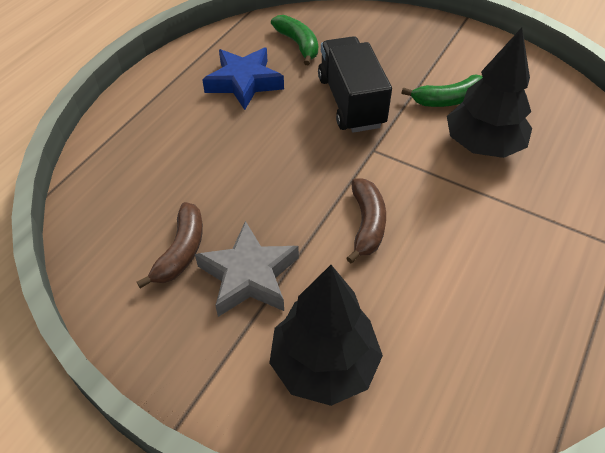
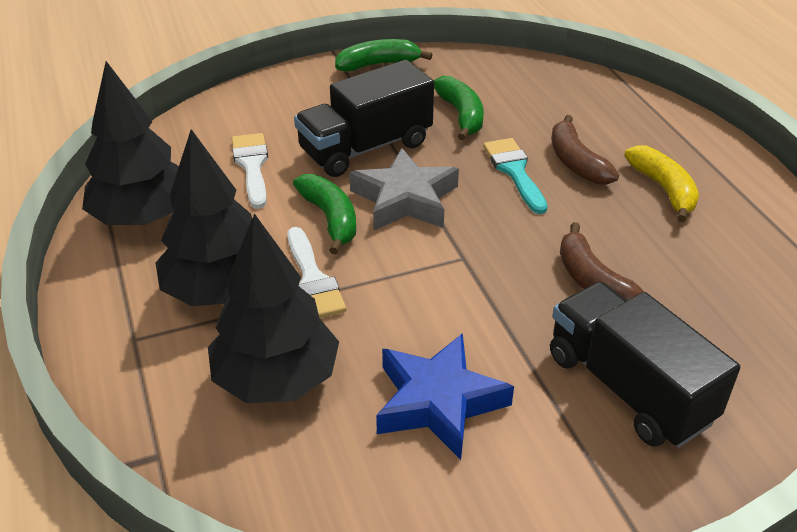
black tree: 2 -> 3
black truck: 1 -> 2
green banana: 2 -> 3
turquoise brush: 0 -> 1
white brush: 0 -> 2
yellow banana: 0 -> 1

